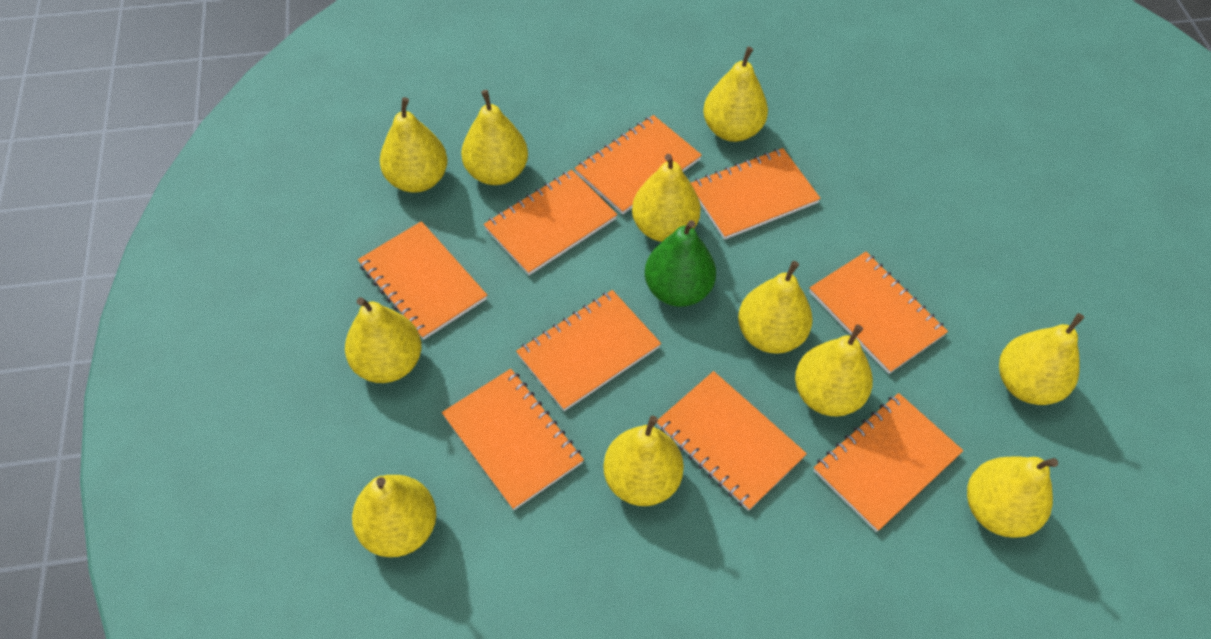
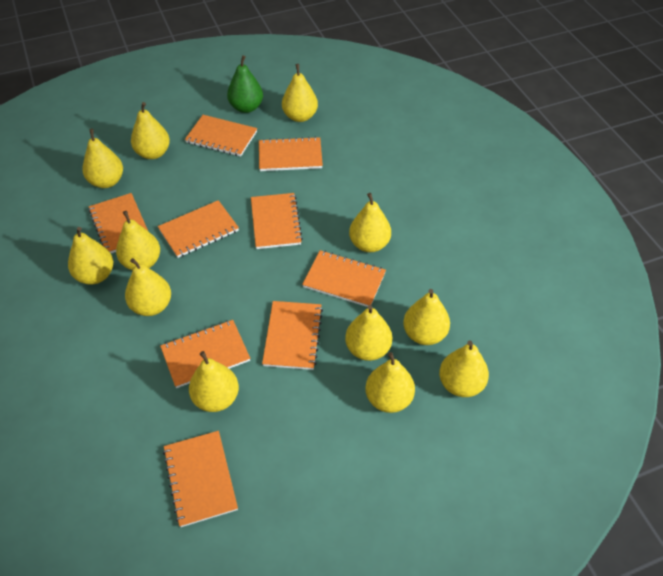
yellow pear: 11 -> 12

